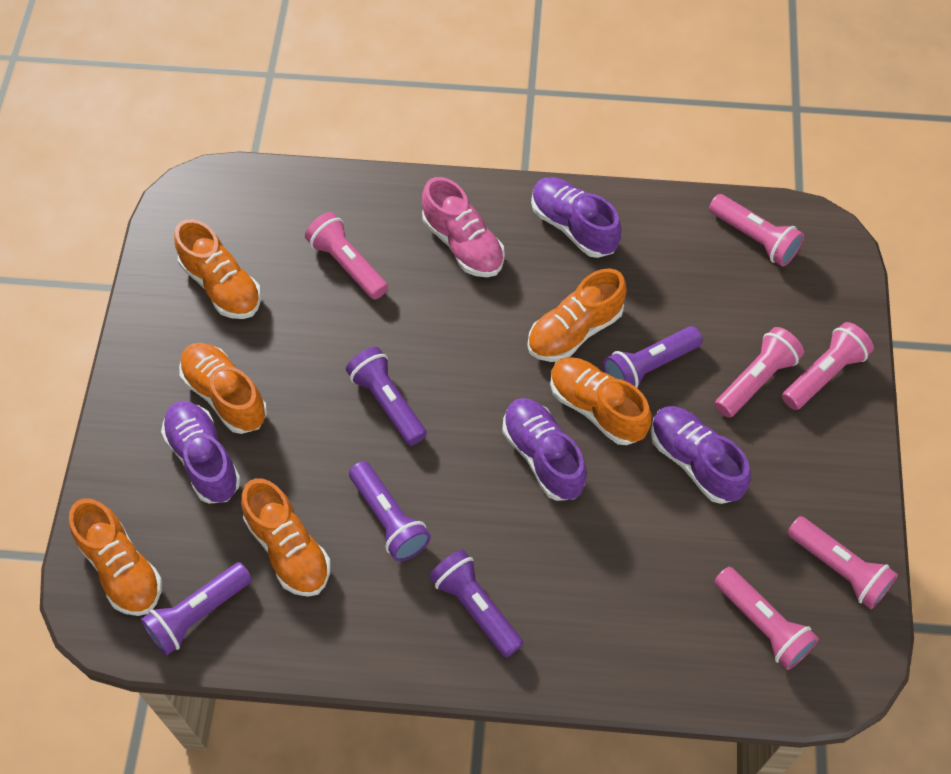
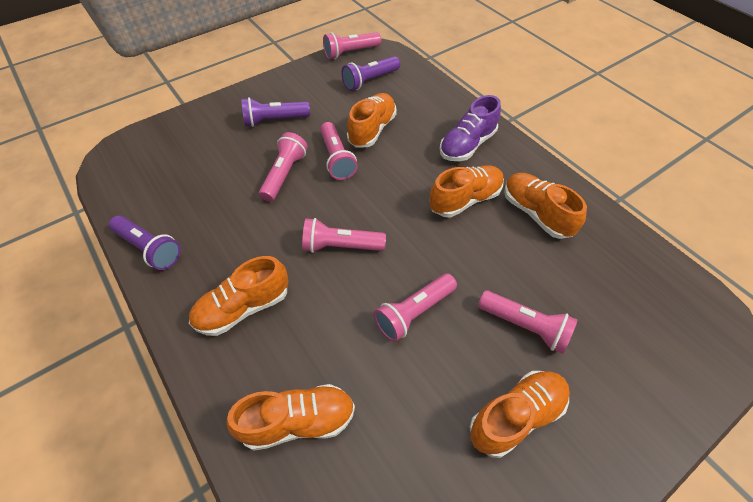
pink shoe: 1 -> 0
purple flashlight: 5 -> 3
purple shoe: 4 -> 1

